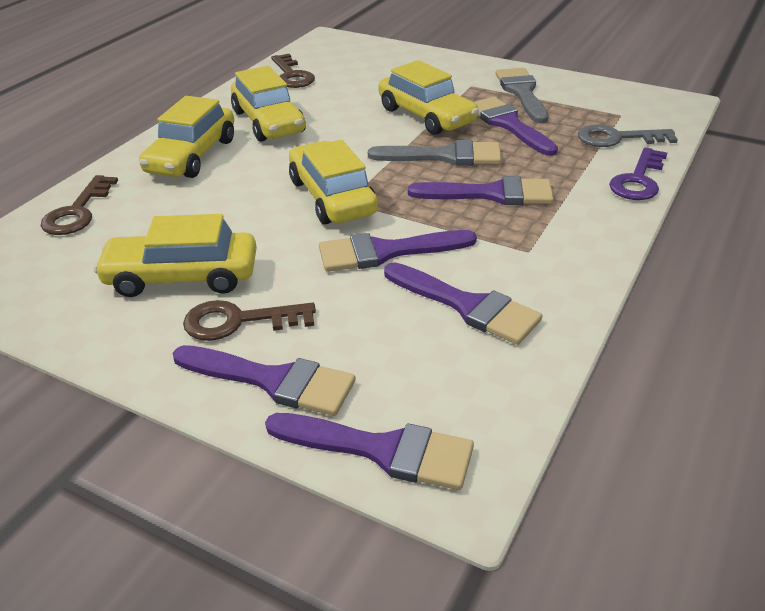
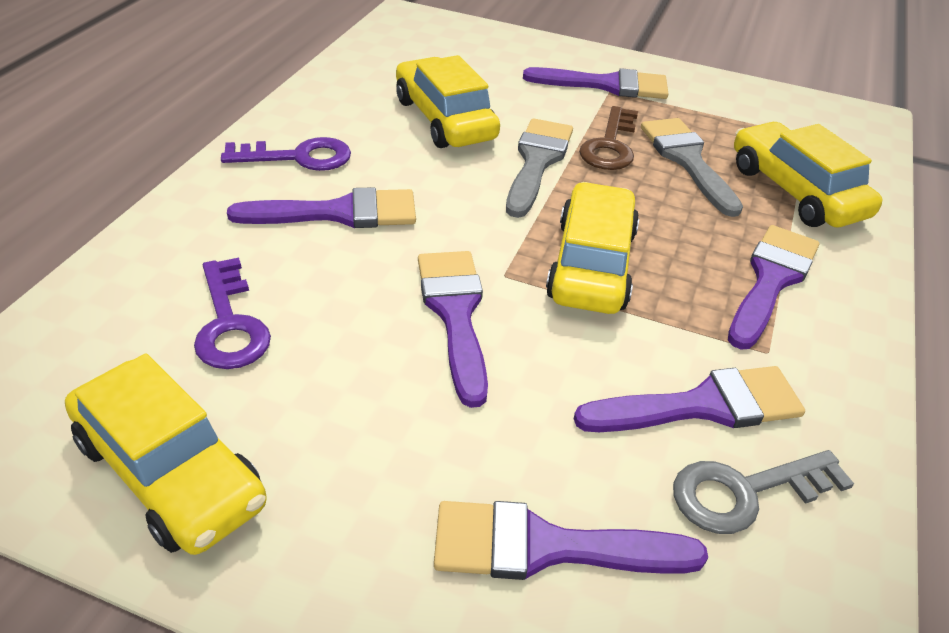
brown key: 3 -> 1
purple key: 1 -> 2
yellow car: 5 -> 4

